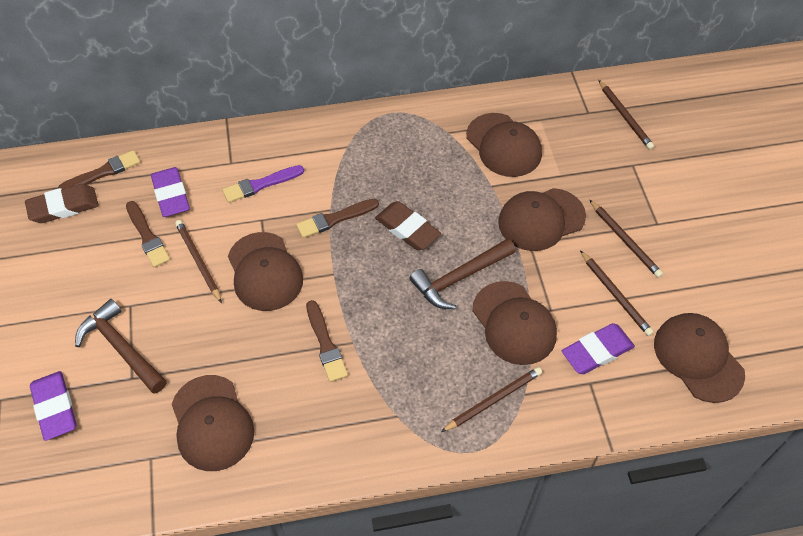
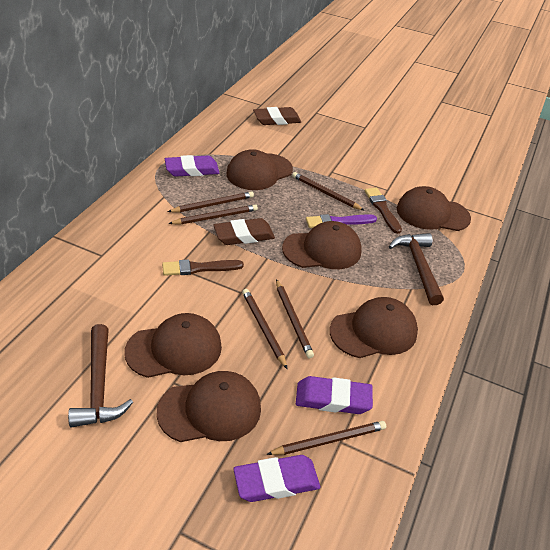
brown brush: 4 -> 2
brown pencil: 5 -> 6

